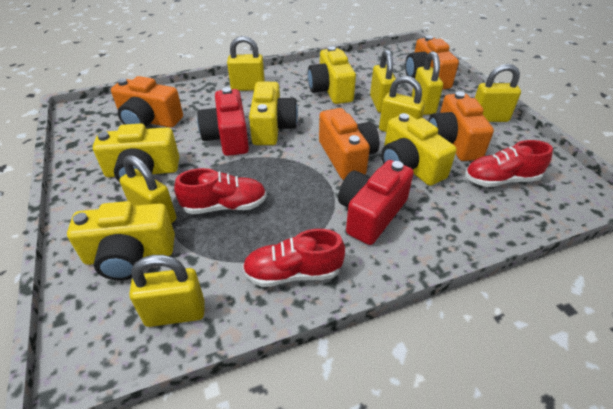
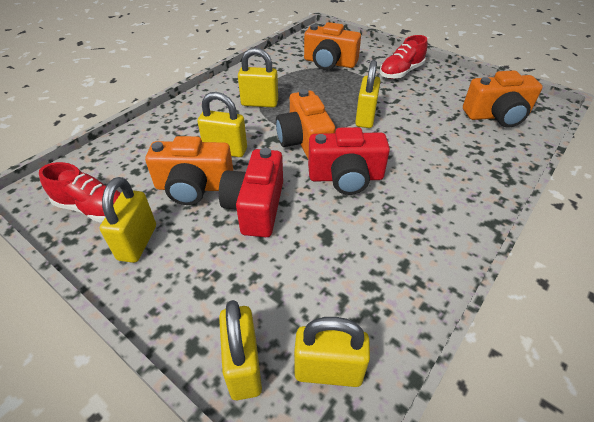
red shoe: 3 -> 2
yellow camera: 5 -> 0
yellow padlock: 7 -> 6

